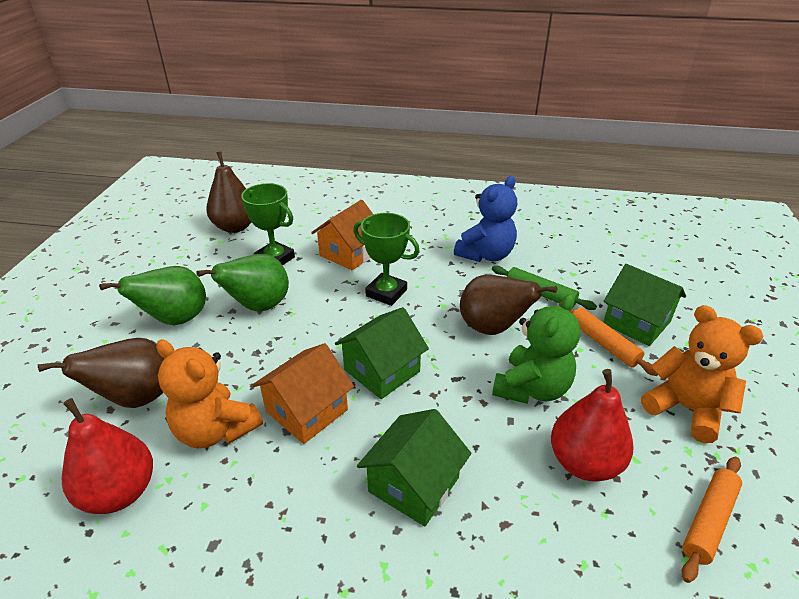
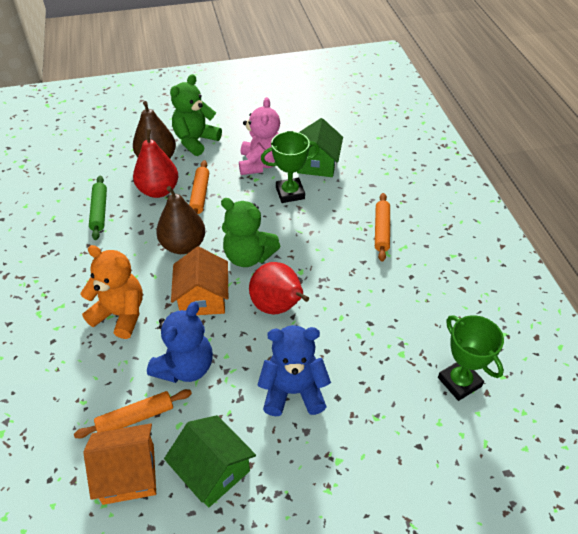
blue teddy bear: 1 -> 2
brown pear: 3 -> 2
green house: 3 -> 2
green pear: 2 -> 0
green teddy bear: 1 -> 2
orange rolling pin: 2 -> 3
orange teddy bear: 2 -> 1
pink teddy bear: 0 -> 1

